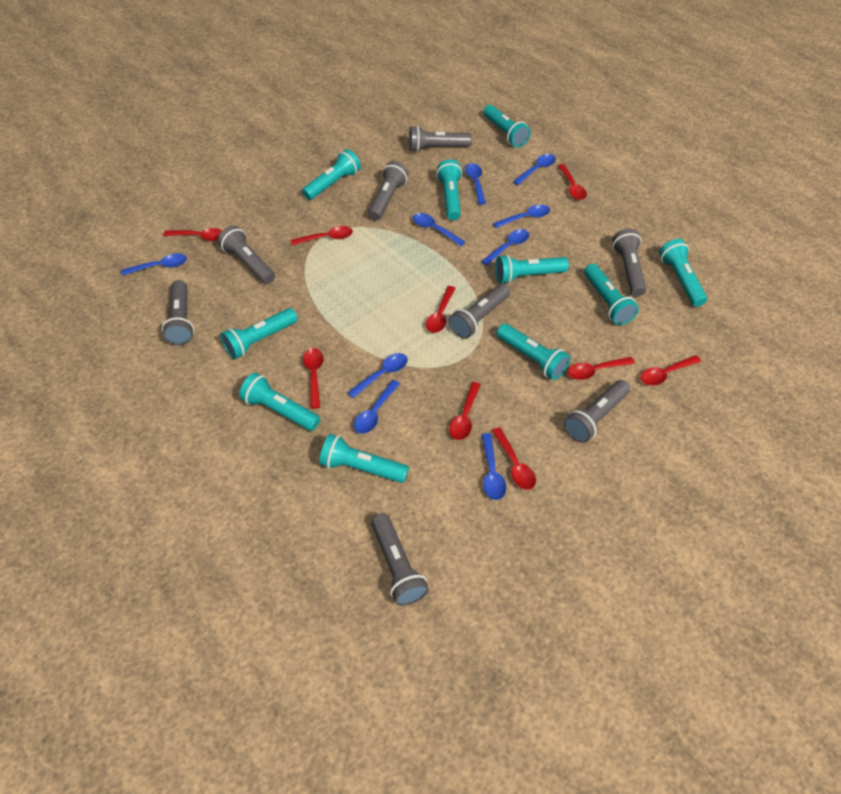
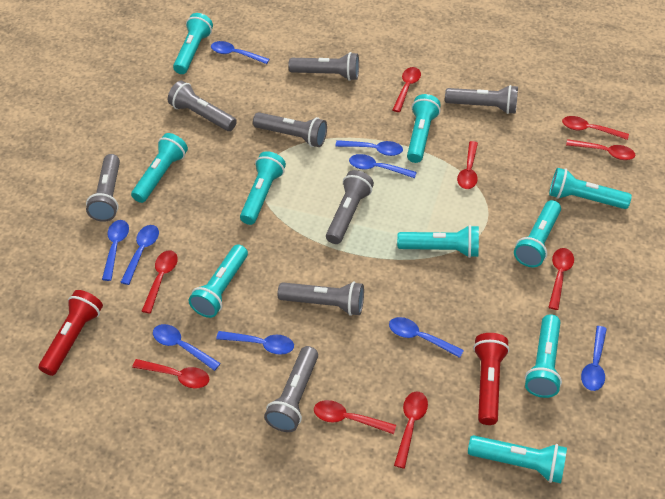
red flashlight: 0 -> 2

